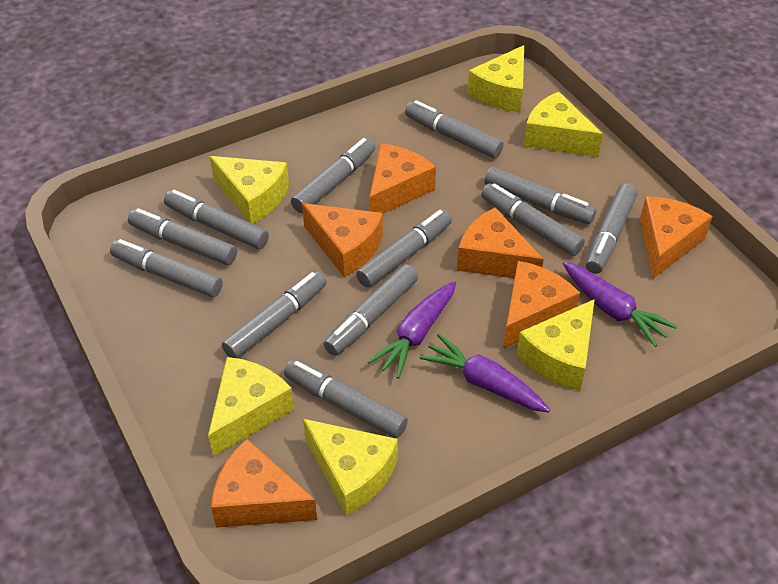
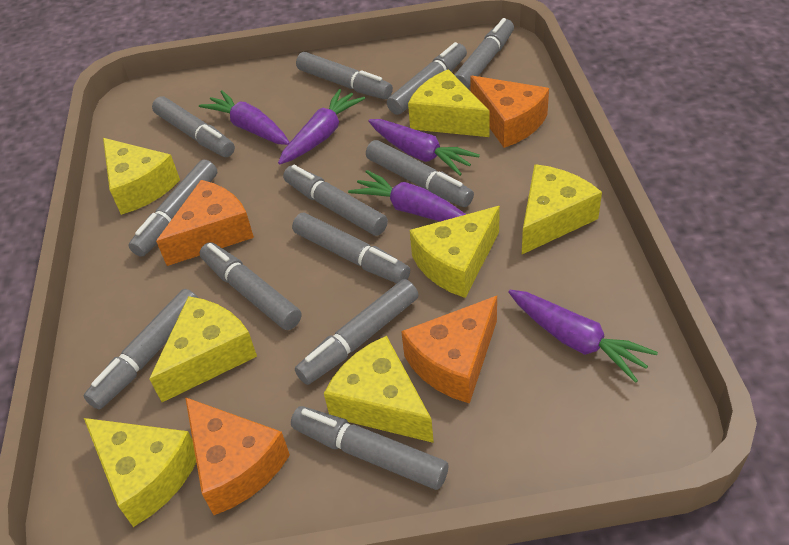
orange cheese: 6 -> 4
purple carrot: 3 -> 5
yellow cheese: 6 -> 7

